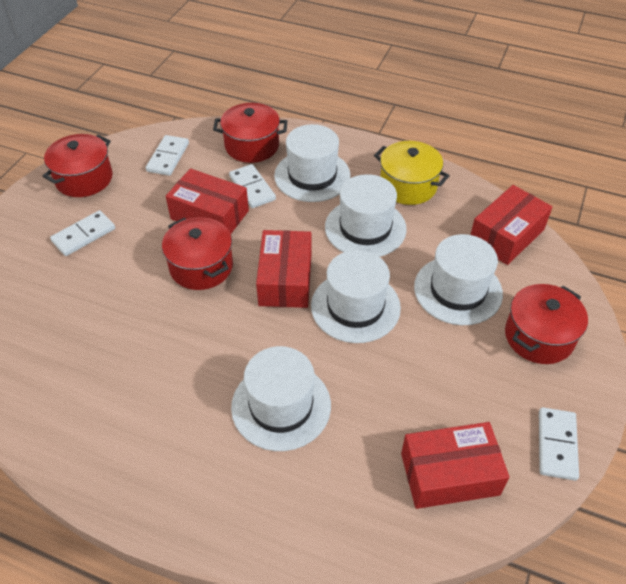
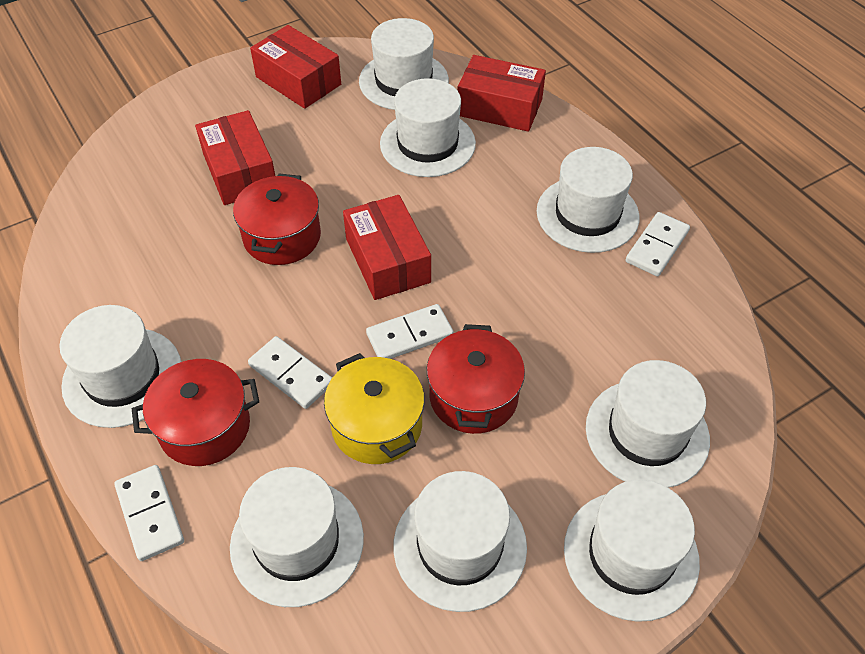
red pot: 4 -> 3
white hat: 5 -> 8

